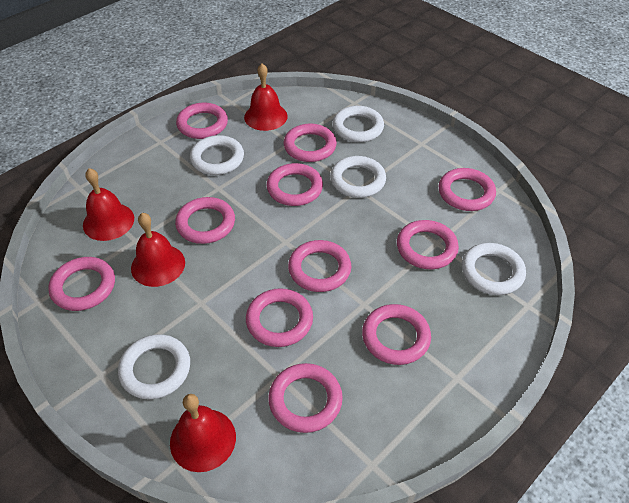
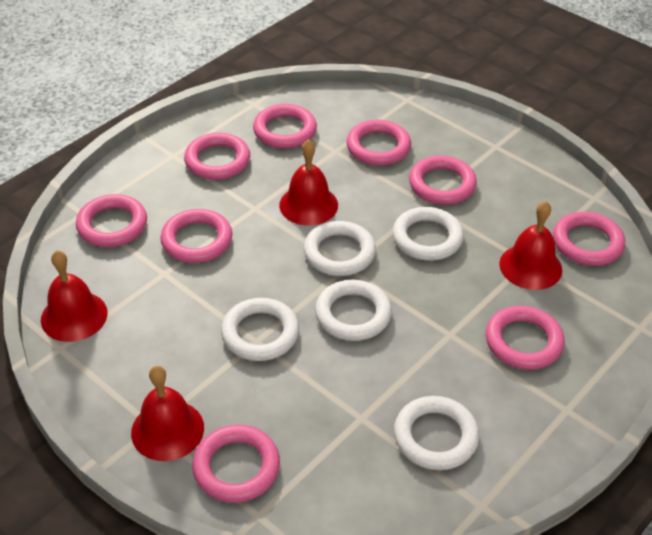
pink ring: 11 -> 9

